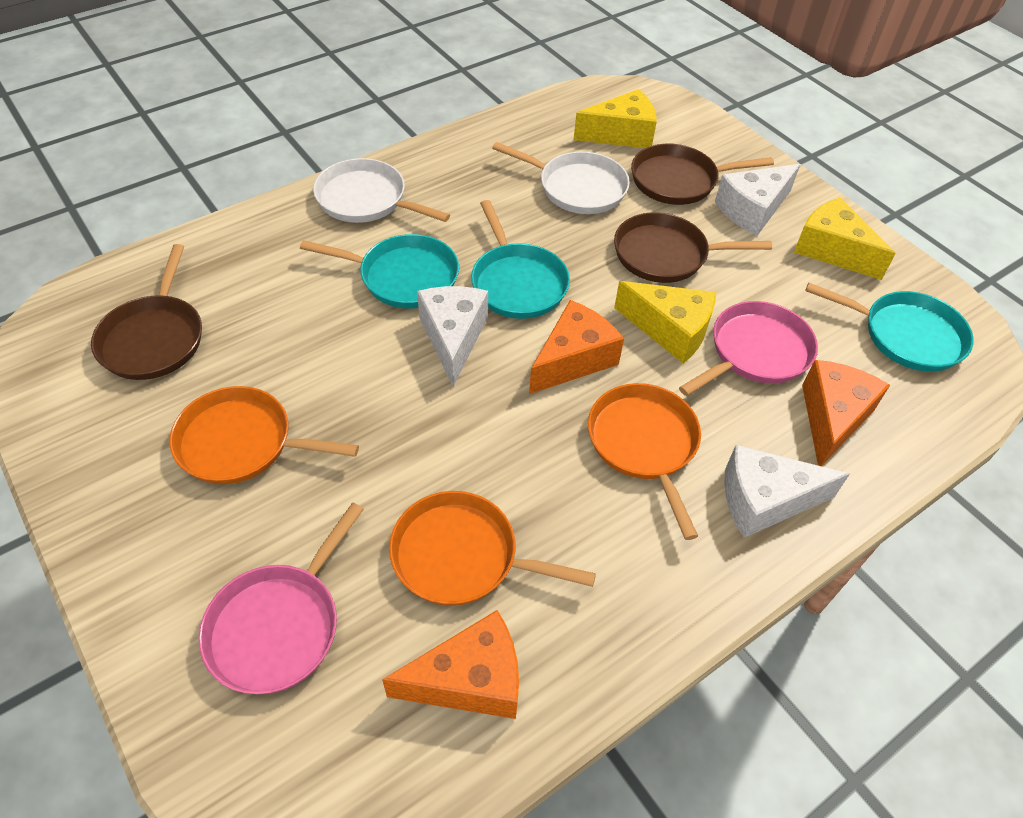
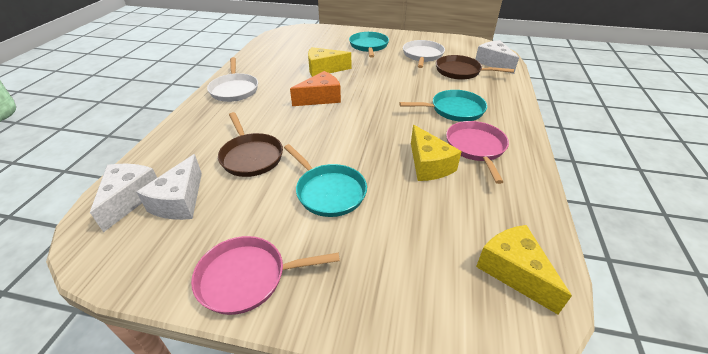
brown pan: 3 -> 2
orange cheese: 3 -> 1
orange pan: 3 -> 0

